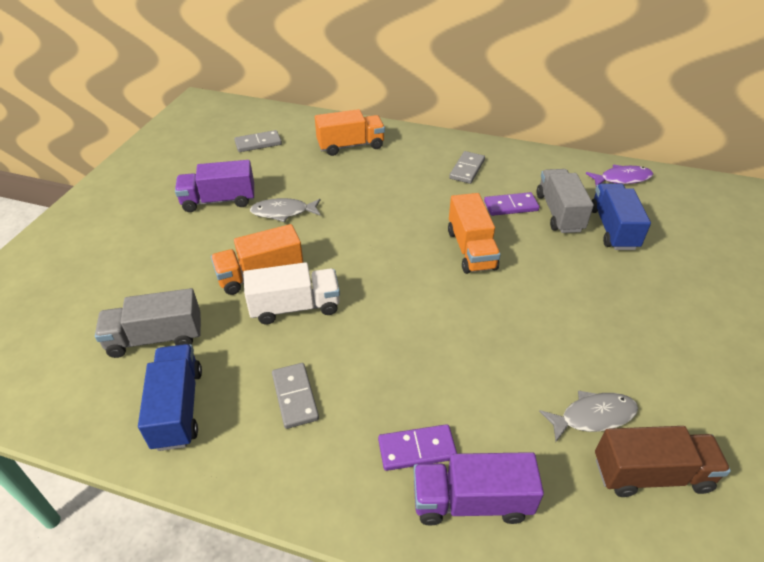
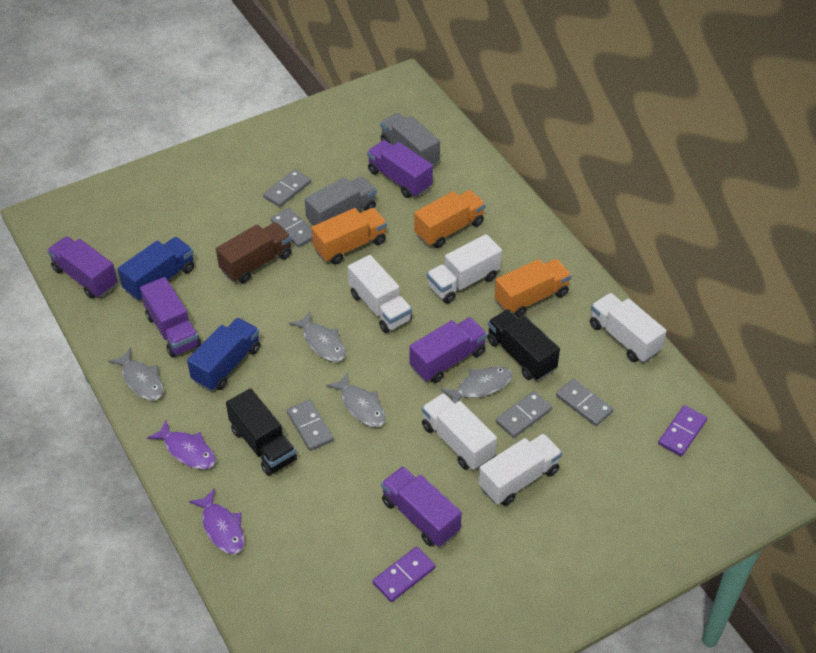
black truck: 0 -> 2
grey domino: 3 -> 5
grey fish: 2 -> 4
purple fish: 1 -> 2
purple truck: 2 -> 5
white truck: 1 -> 5

